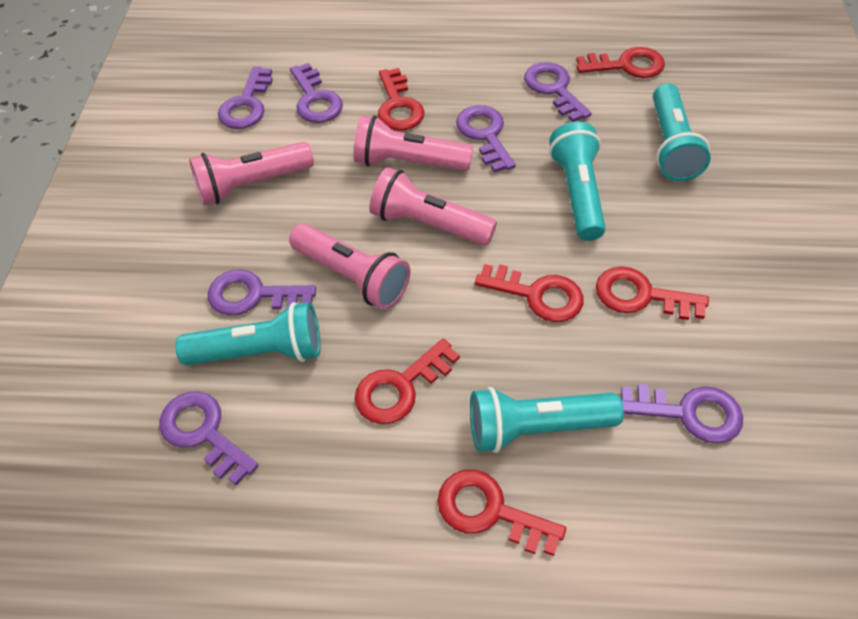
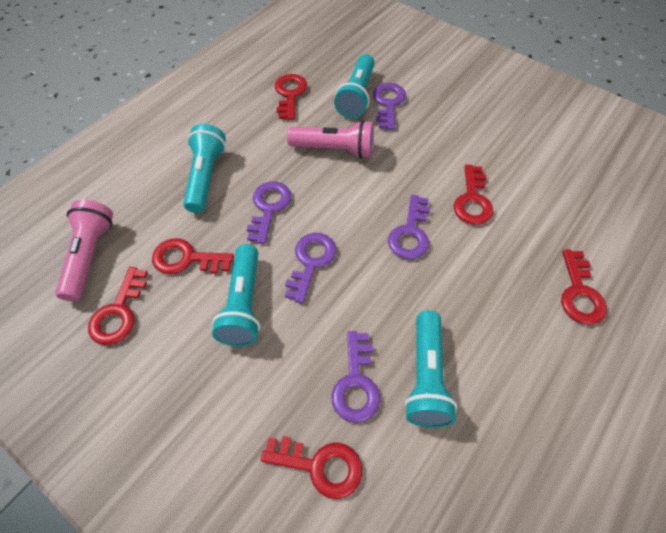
pink flashlight: 4 -> 2
purple key: 7 -> 5

